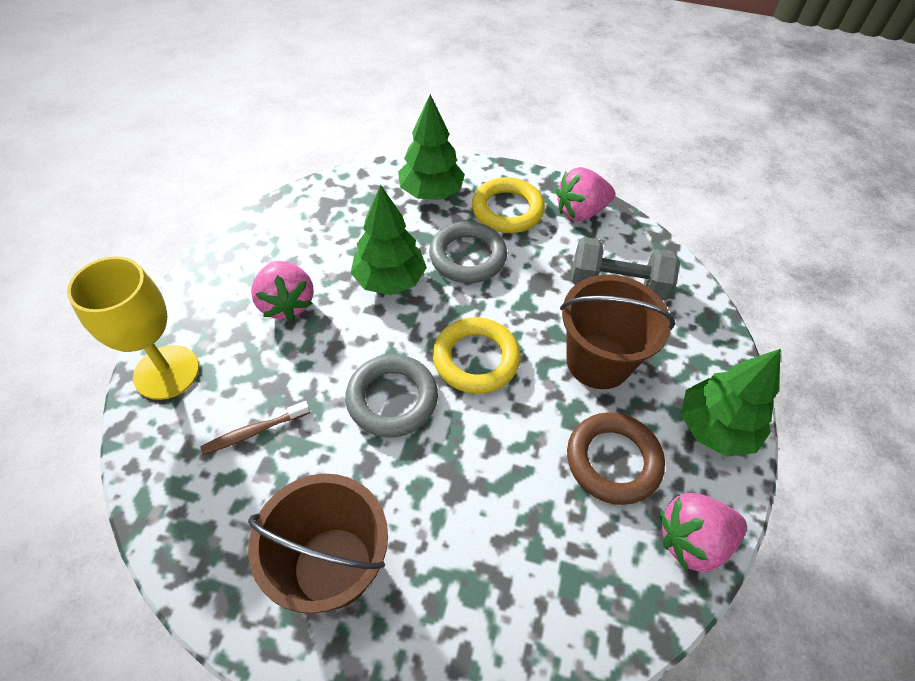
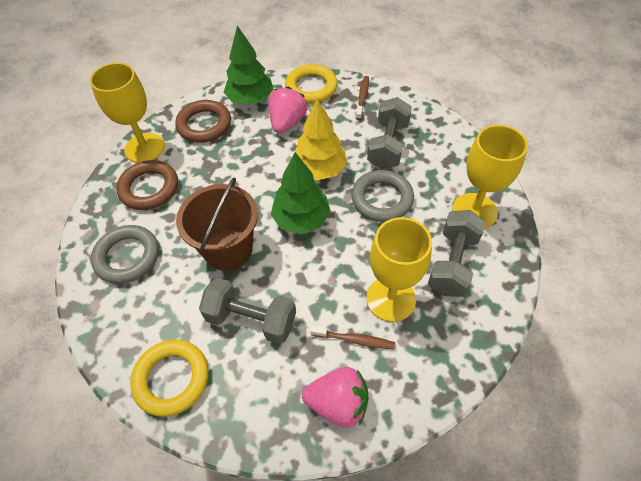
brown bucket: 2 -> 1
brown ring: 1 -> 2
brown toothbrush: 1 -> 2
green tree: 3 -> 2
grey dumbbell: 1 -> 3
pink strawberry: 3 -> 2
yellow goblet: 1 -> 3
yellow tree: 0 -> 1

